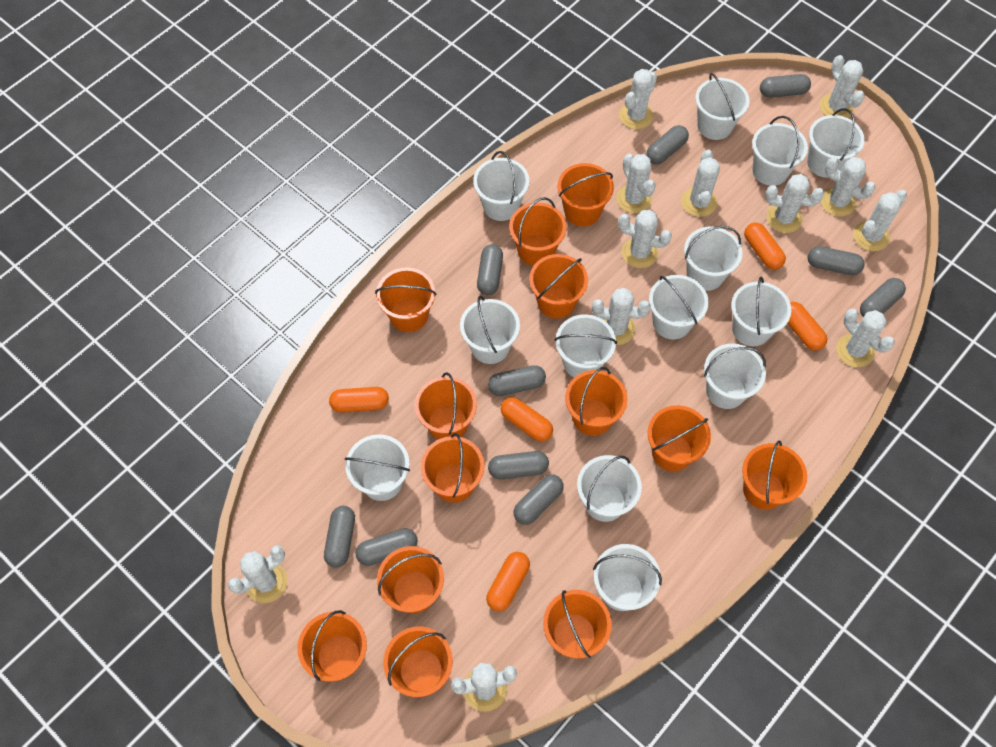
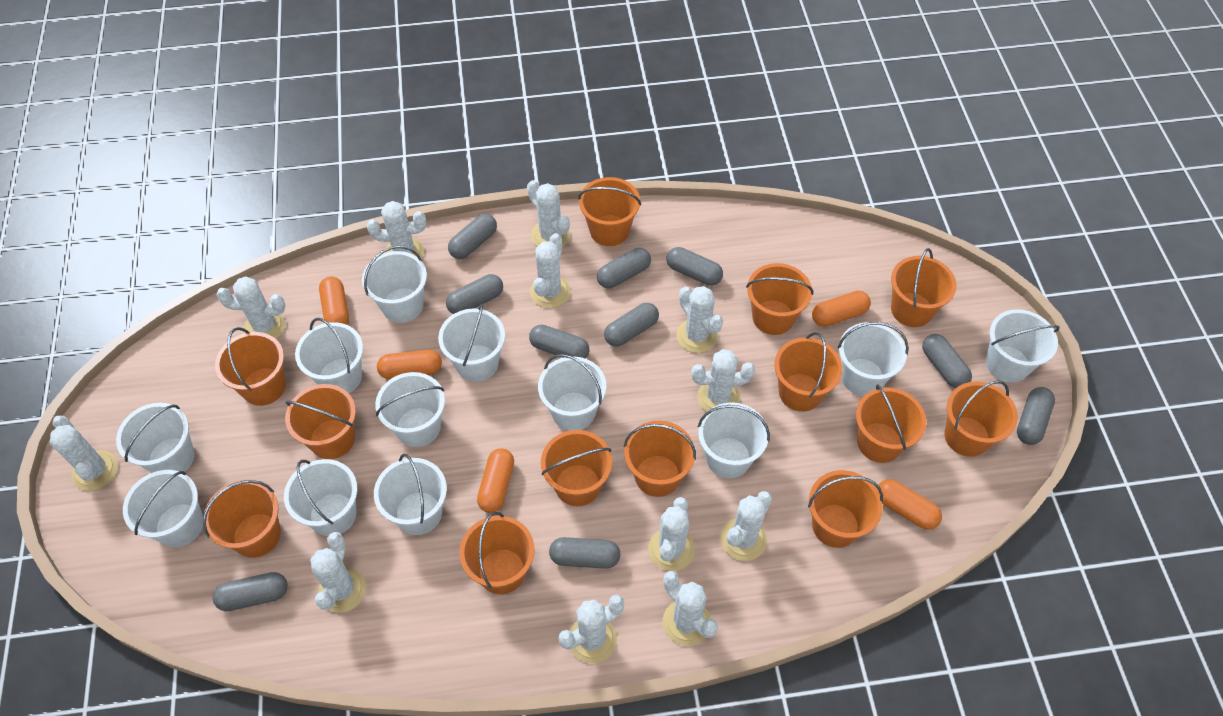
white bucket: 13 -> 12

